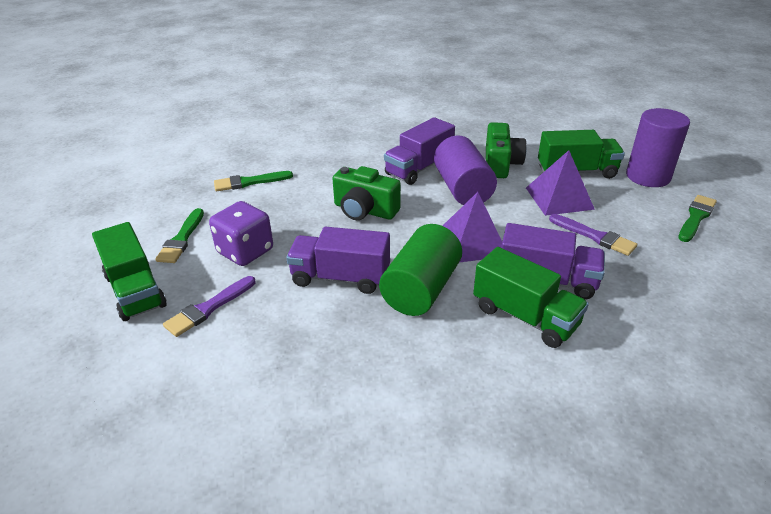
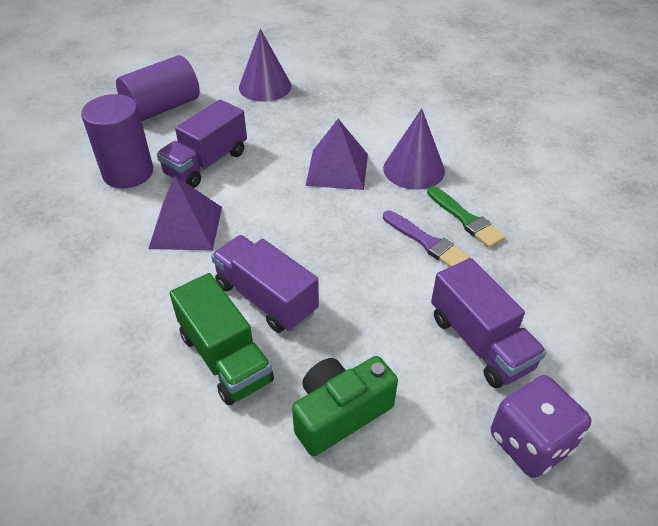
green brush: 3 -> 1
green camera: 2 -> 1
green cylinder: 1 -> 0
green truck: 3 -> 1
purple brush: 2 -> 1
purple cone: 0 -> 2

